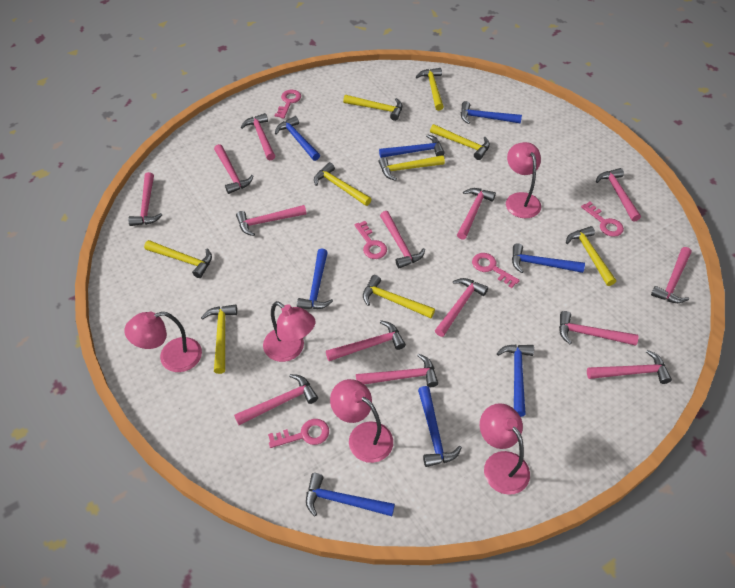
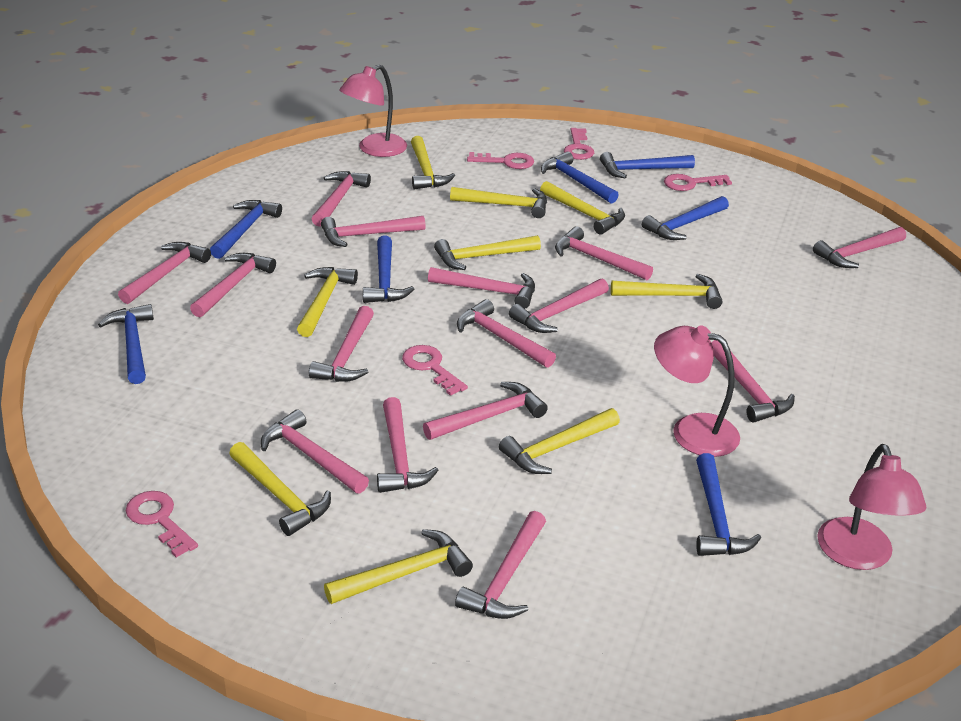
blue hammer: 8 -> 7
pink hammer: 14 -> 15
pink lamp: 5 -> 3

